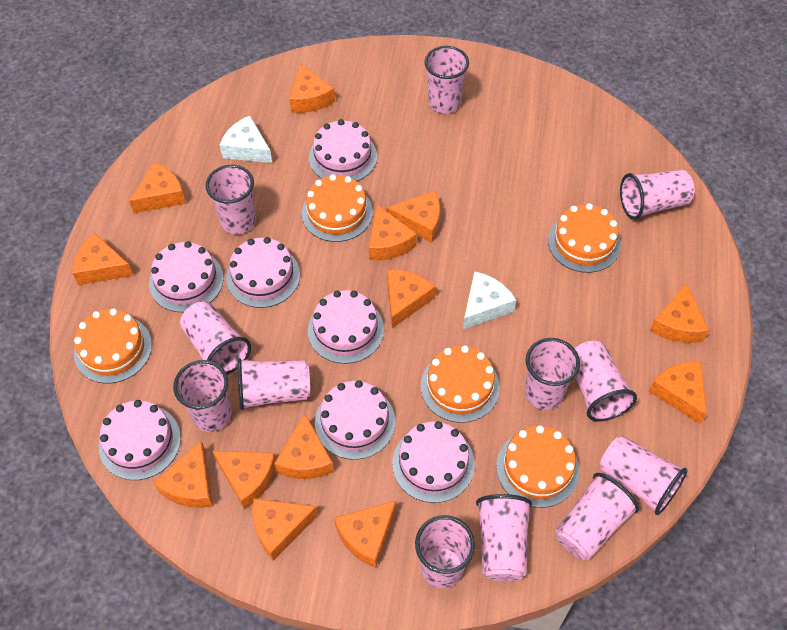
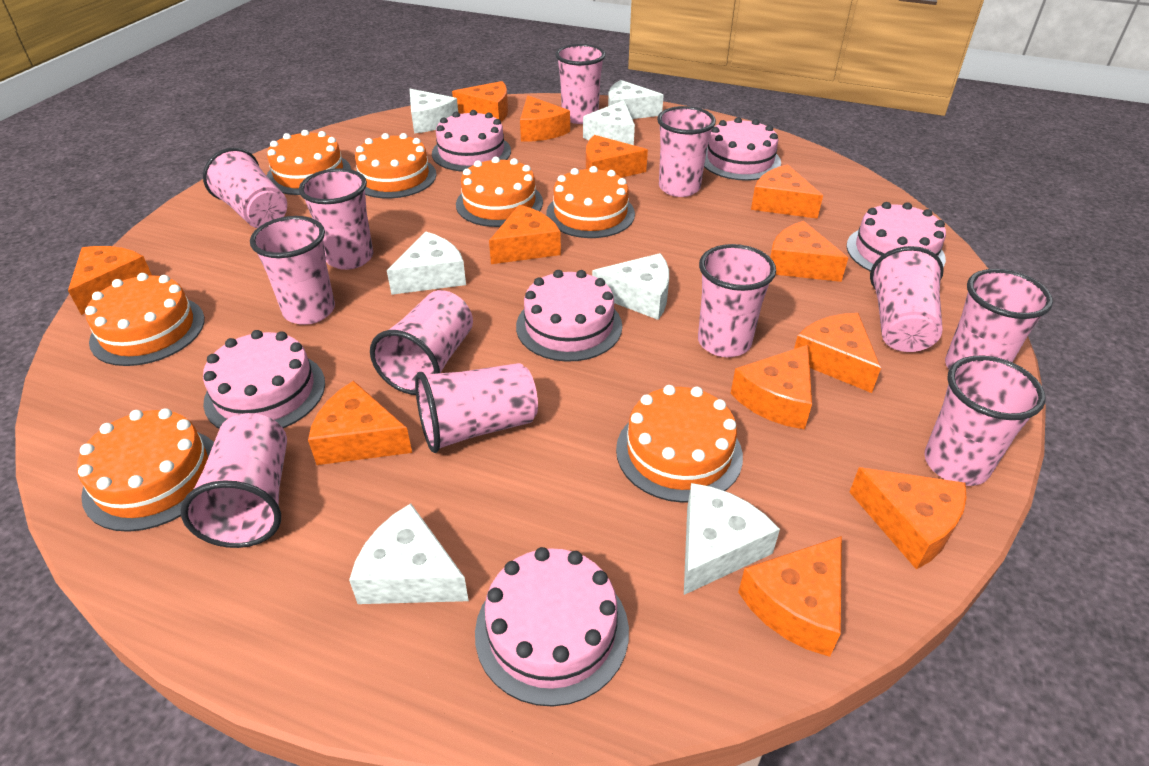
orange cake: 5 -> 7
orange cheese: 13 -> 12
pink cake: 7 -> 6
white cheese: 2 -> 7

